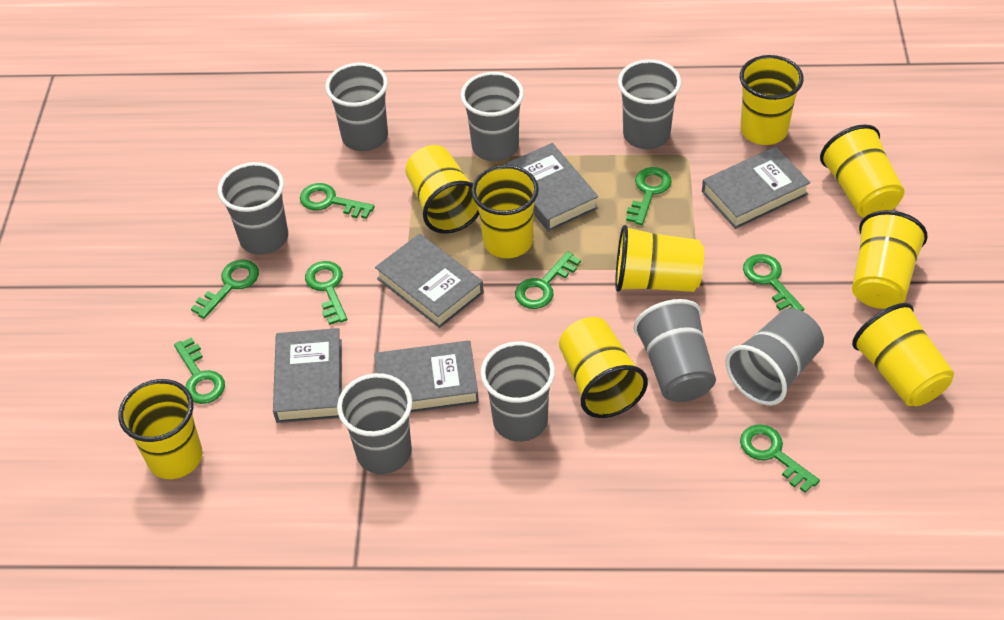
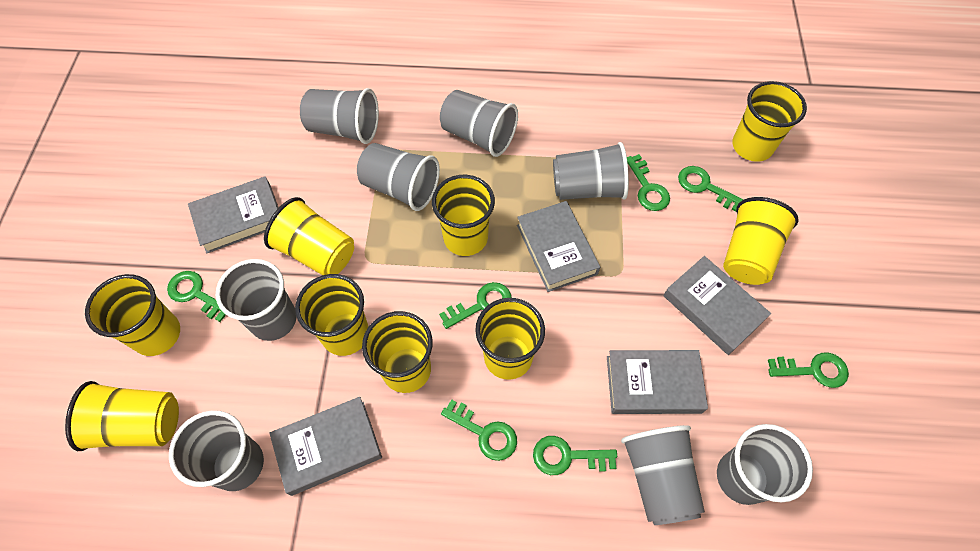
green key: 8 -> 7

